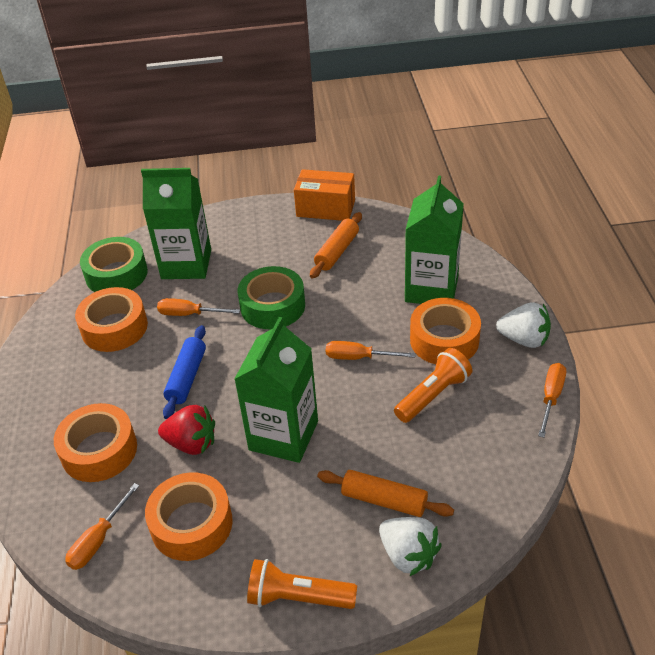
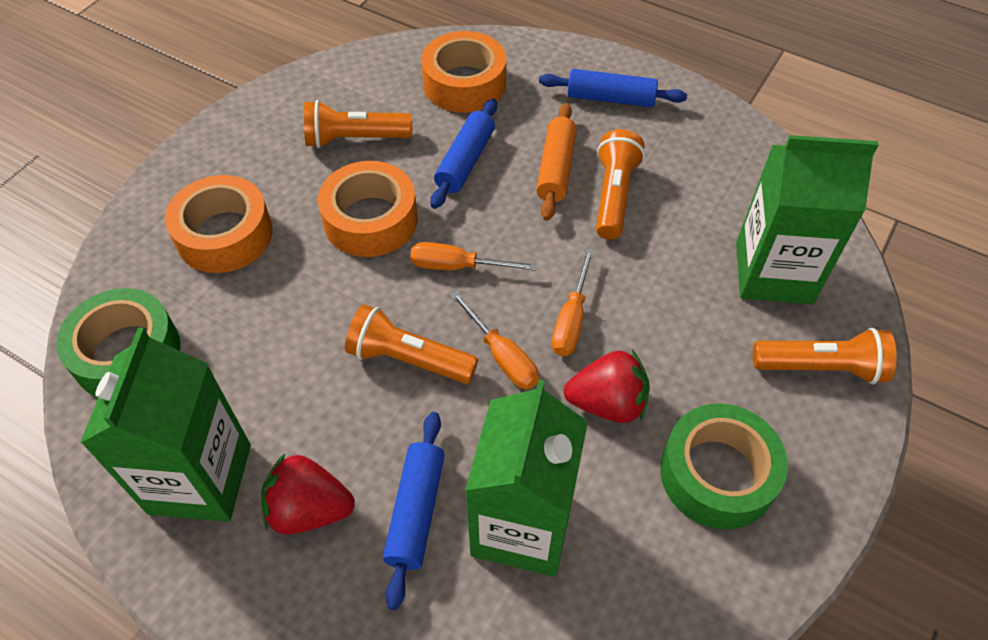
blue rolling pin: 1 -> 3
orange box: 1 -> 0
orange flashlight: 2 -> 4
orange rolling pin: 2 -> 1
orange screwdriver: 4 -> 3
orange tape: 4 -> 3
red strawberry: 1 -> 2
white strawberry: 2 -> 0

